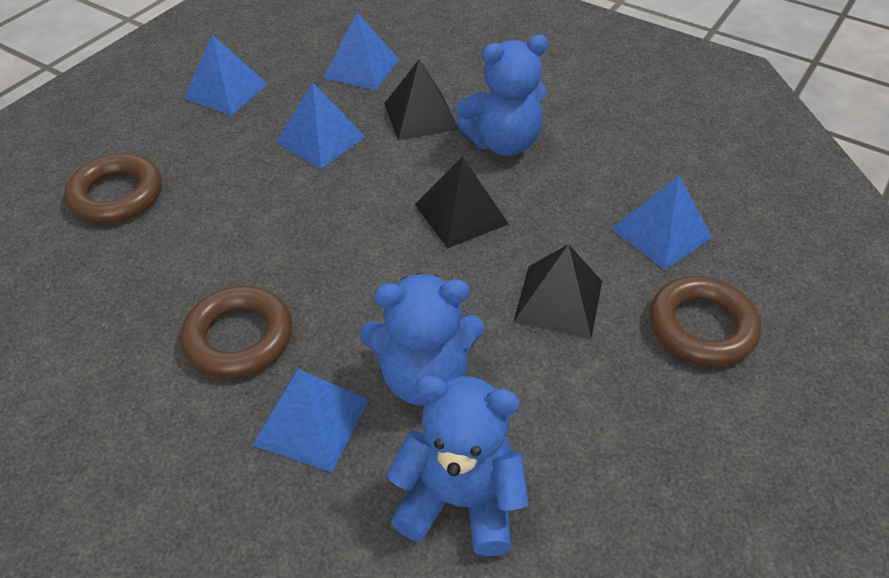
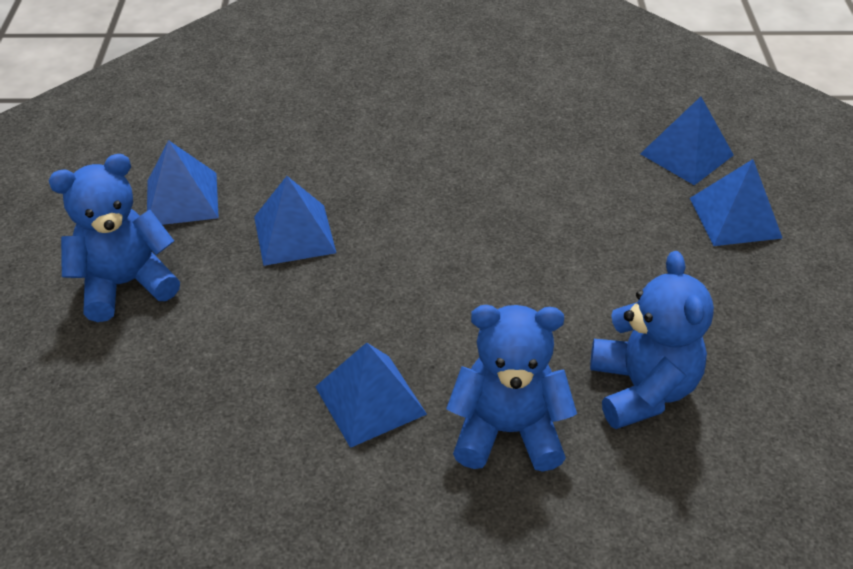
black pyramid: 3 -> 0
brown ring: 3 -> 0

